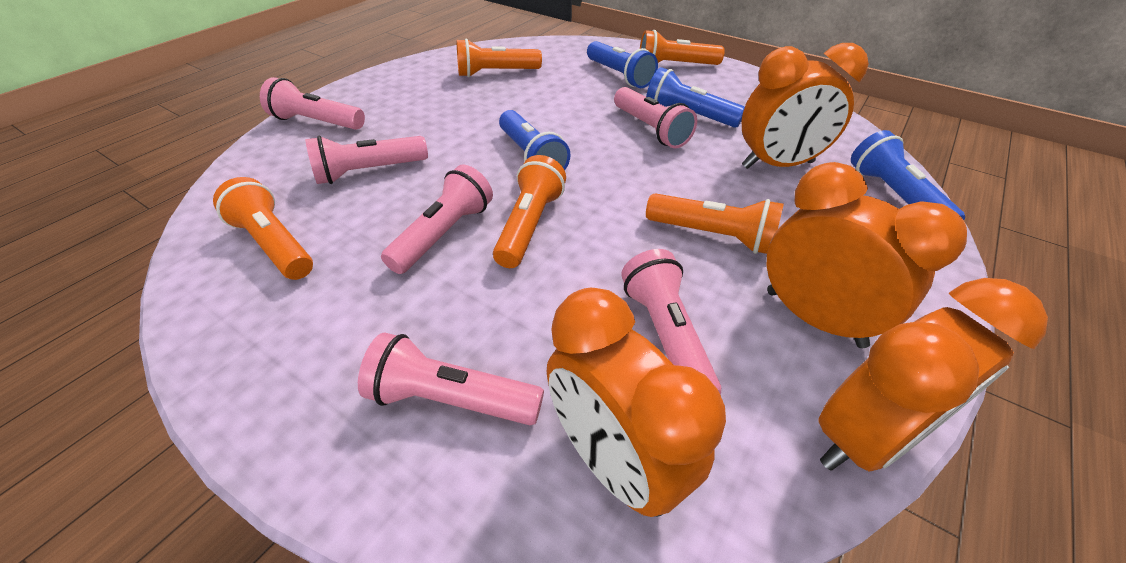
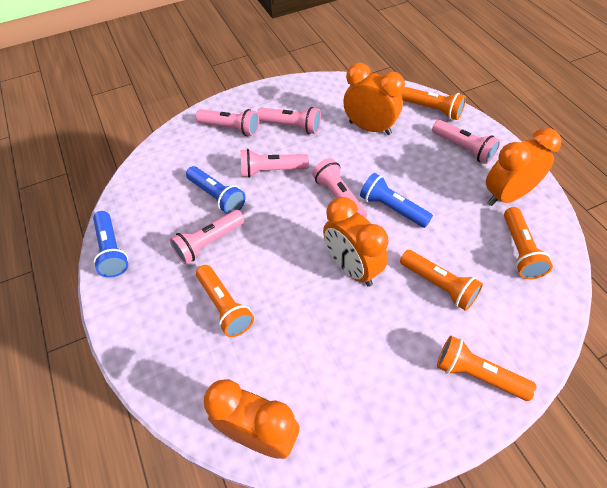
blue flashlight: 4 -> 3

